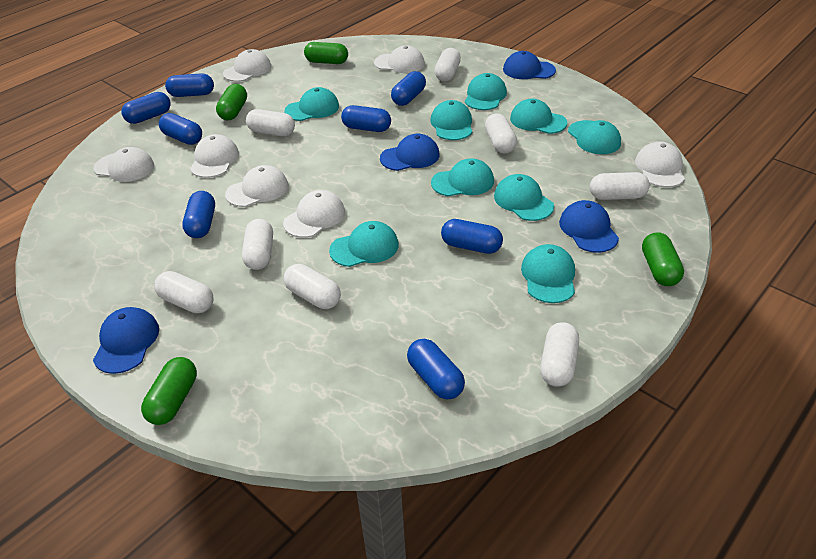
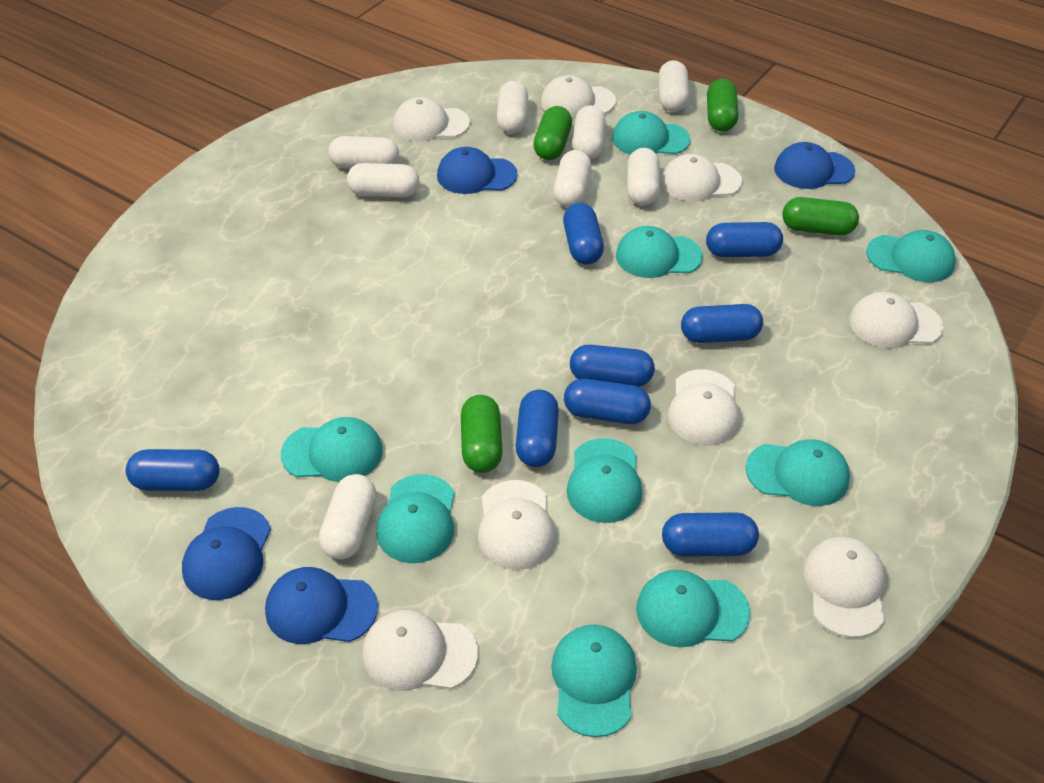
white cap: 7 -> 8

